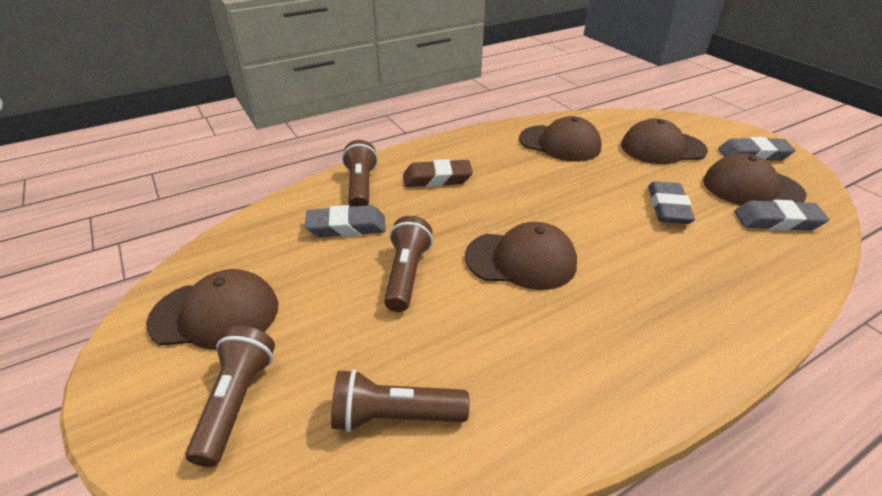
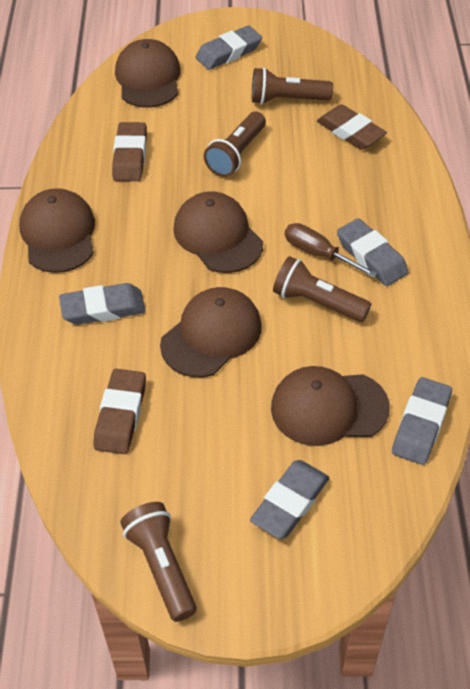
brown eraser: 1 -> 3
brown screwdriver: 0 -> 1
grey eraser: 4 -> 5

